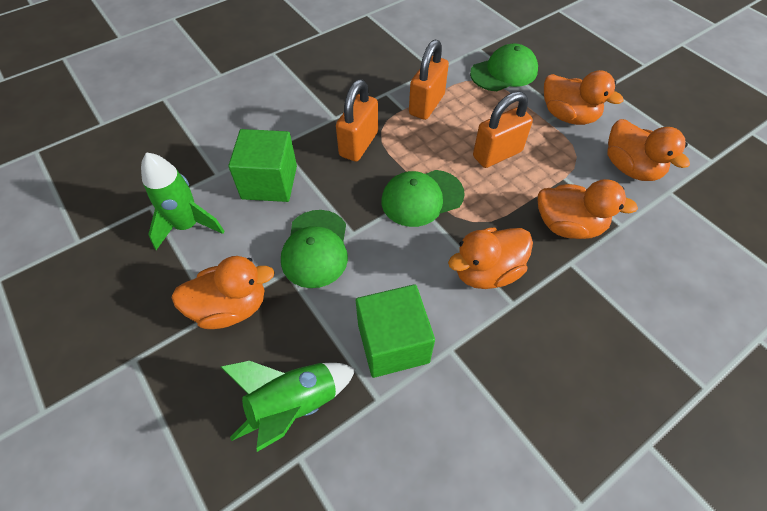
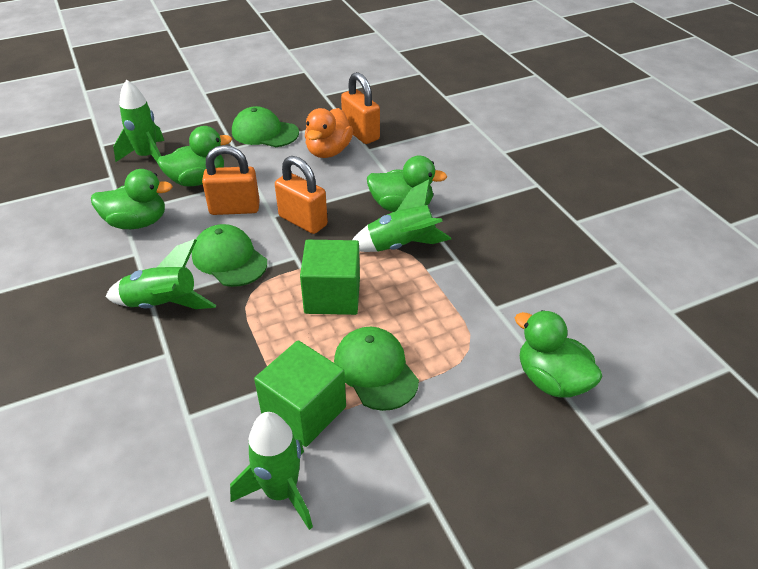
green duck: 0 -> 4
green rocket: 2 -> 4
orange duck: 5 -> 1

